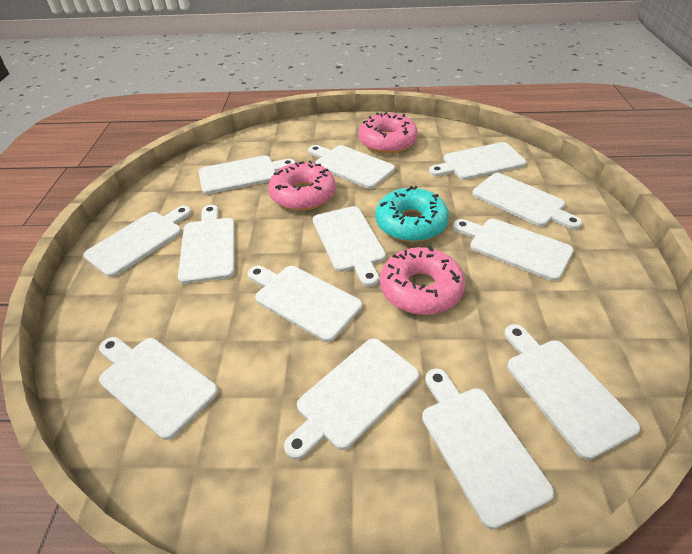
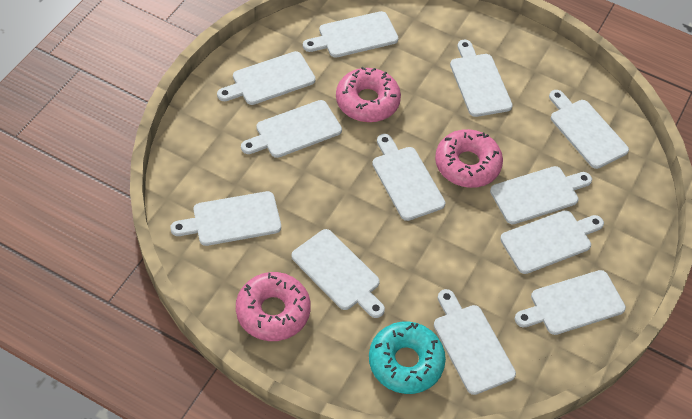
white cutting board: 13 -> 12

